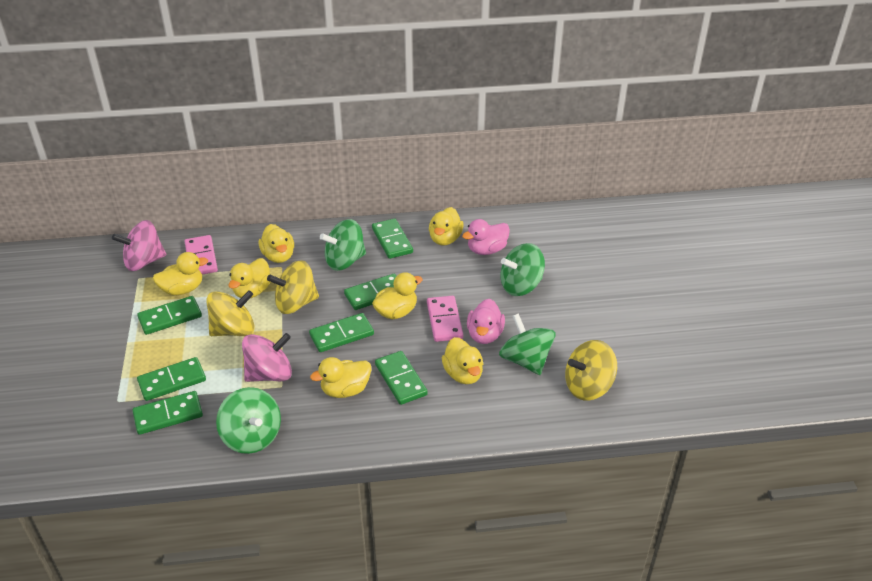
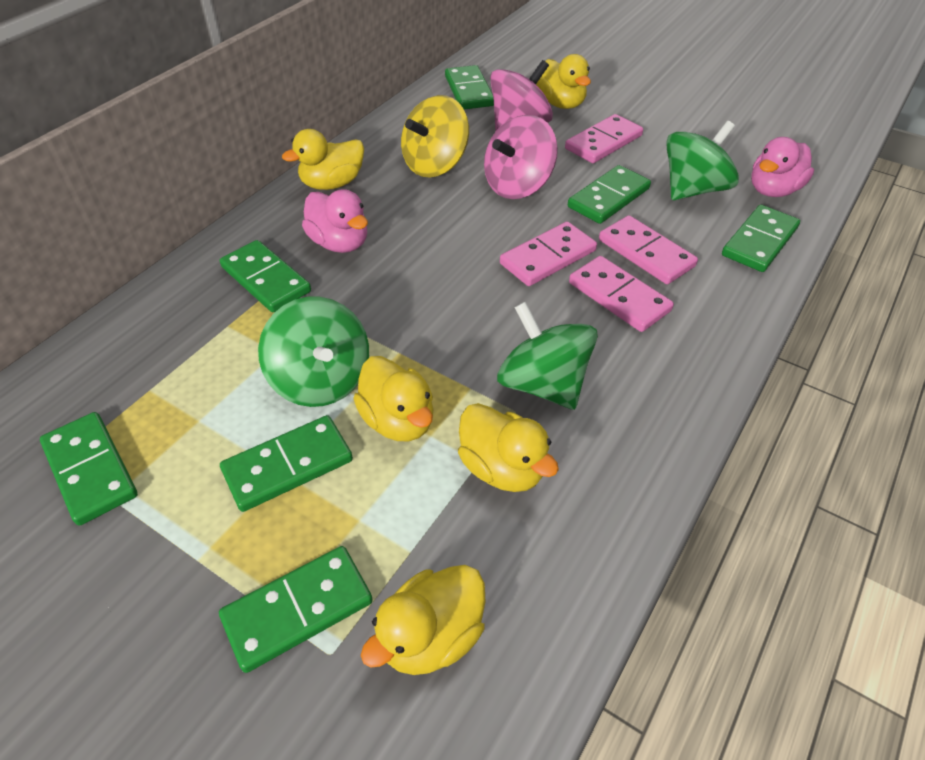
green spinning top: 4 -> 3
pink domino: 2 -> 4
yellow duck: 7 -> 5
yellow spinning top: 3 -> 1

